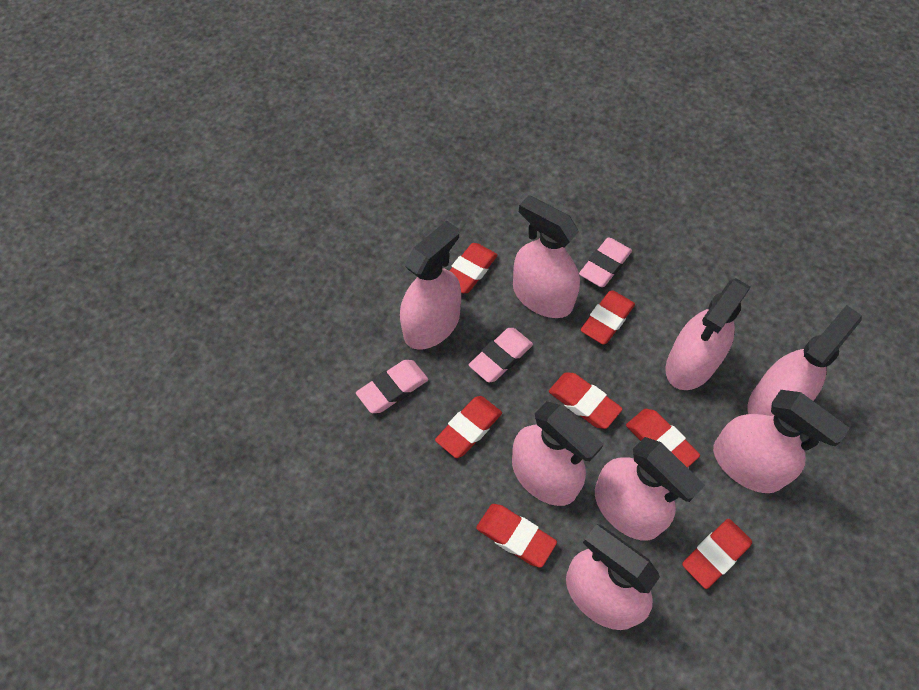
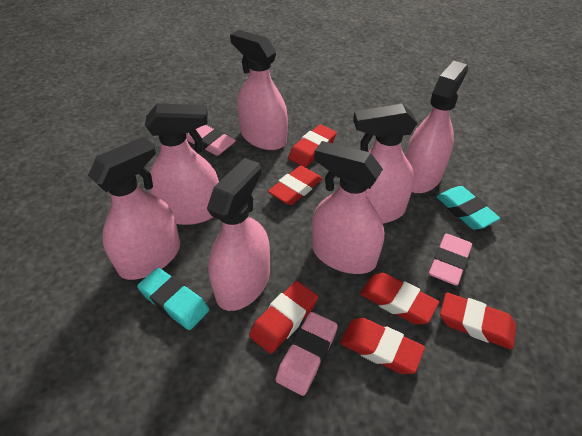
pink spray bottle: 8 -> 7
red eraser: 7 -> 6
turquoise eraser: 0 -> 2

